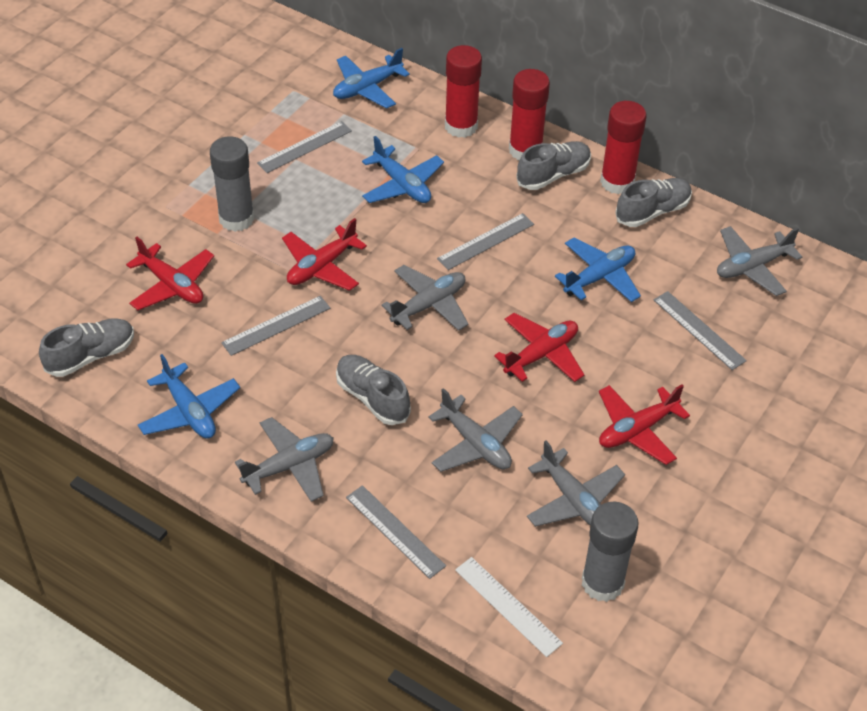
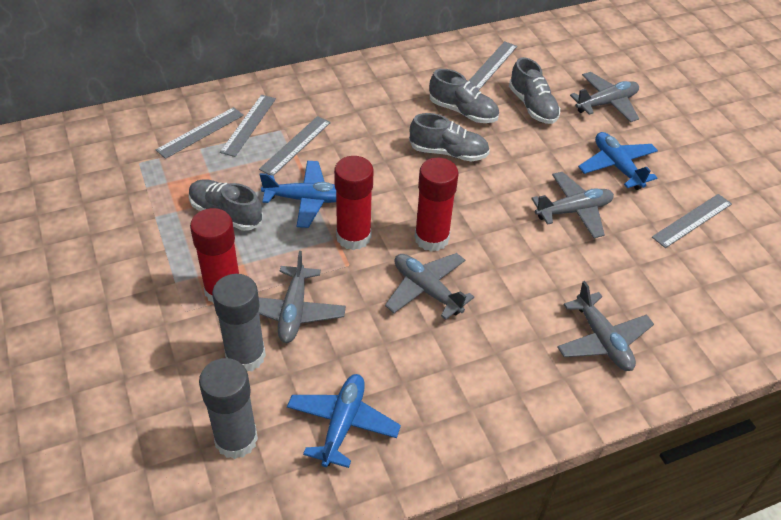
blue plane: 4 -> 3
red plane: 4 -> 0
white ruler: 1 -> 0

